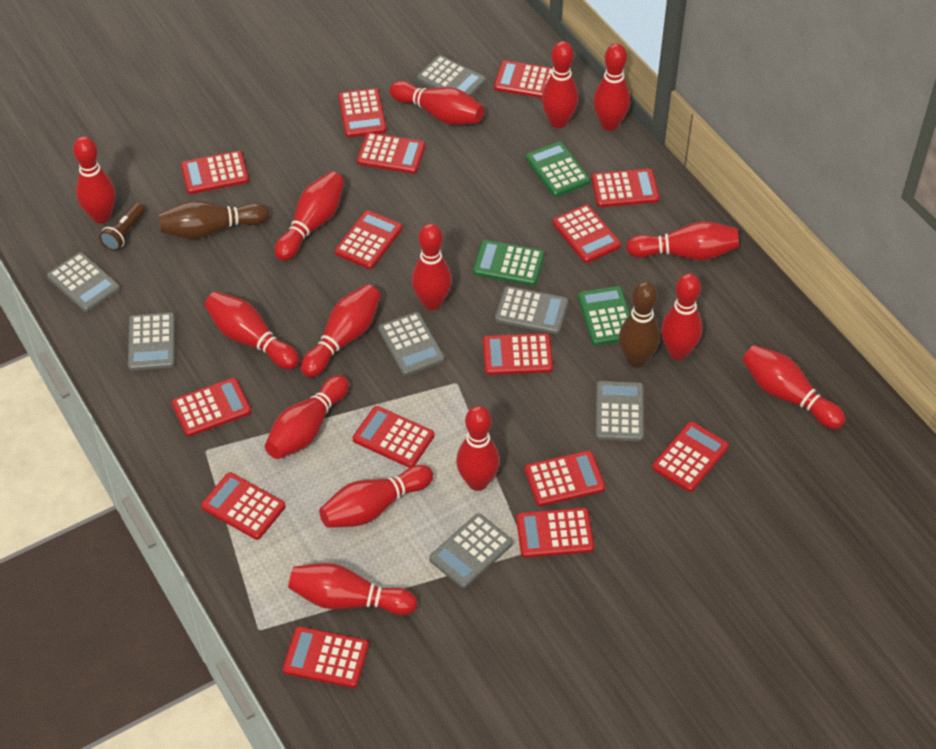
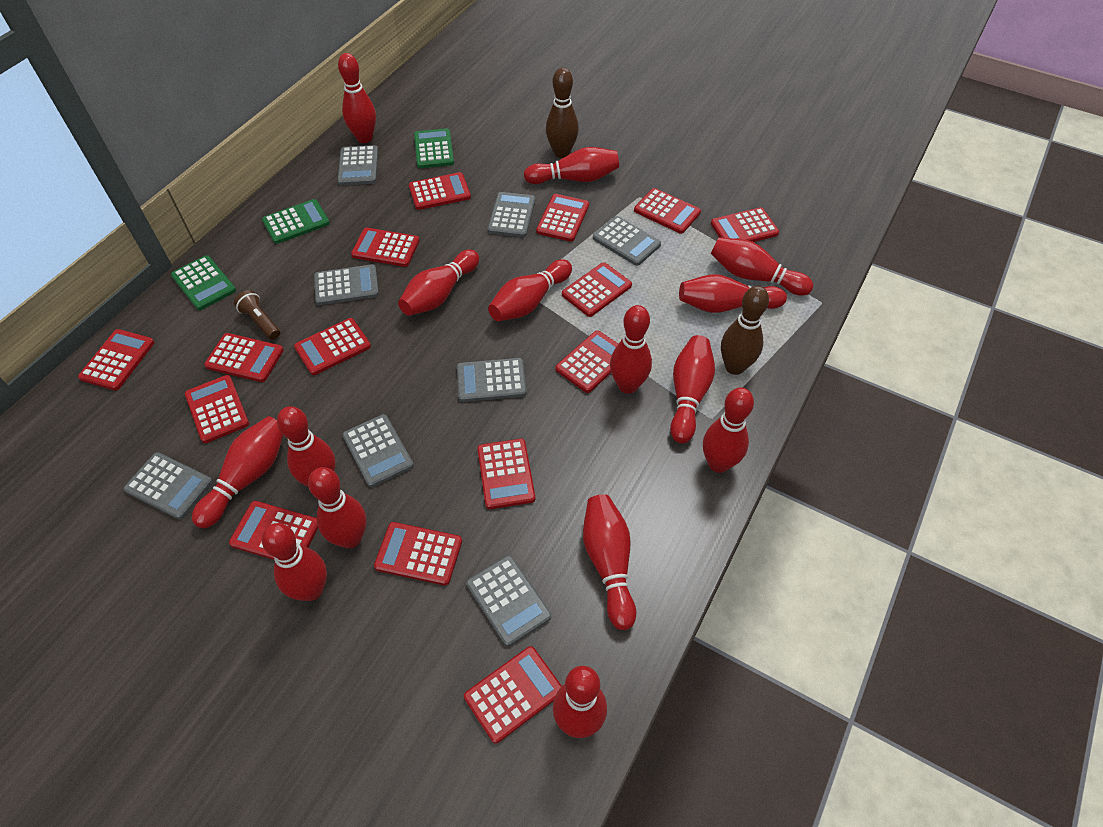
grey calculator: 7 -> 8

